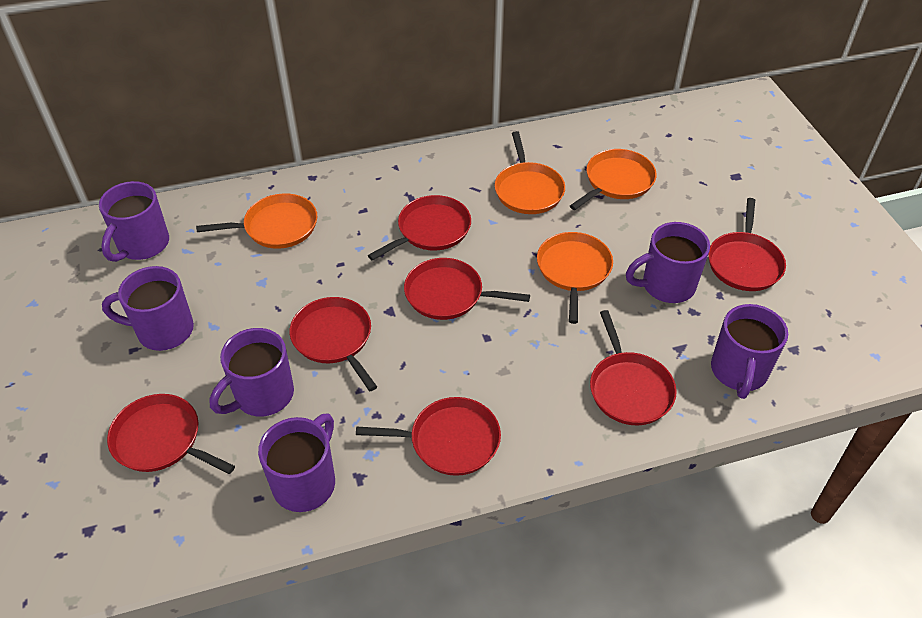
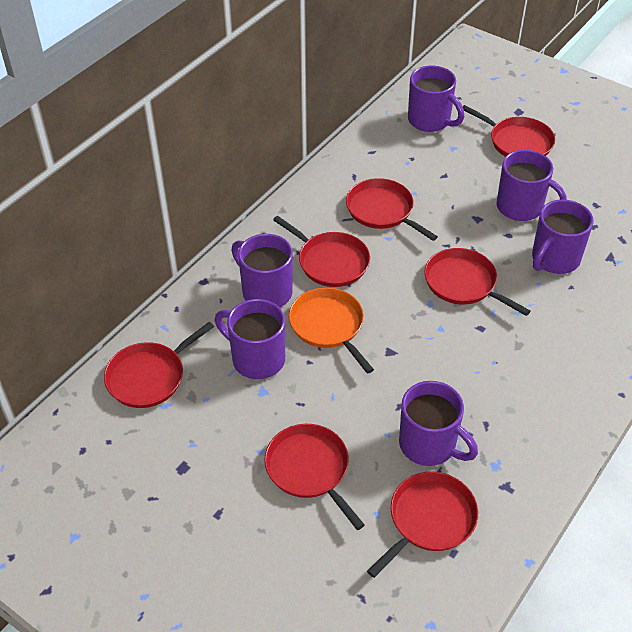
orange pan: 4 -> 1

